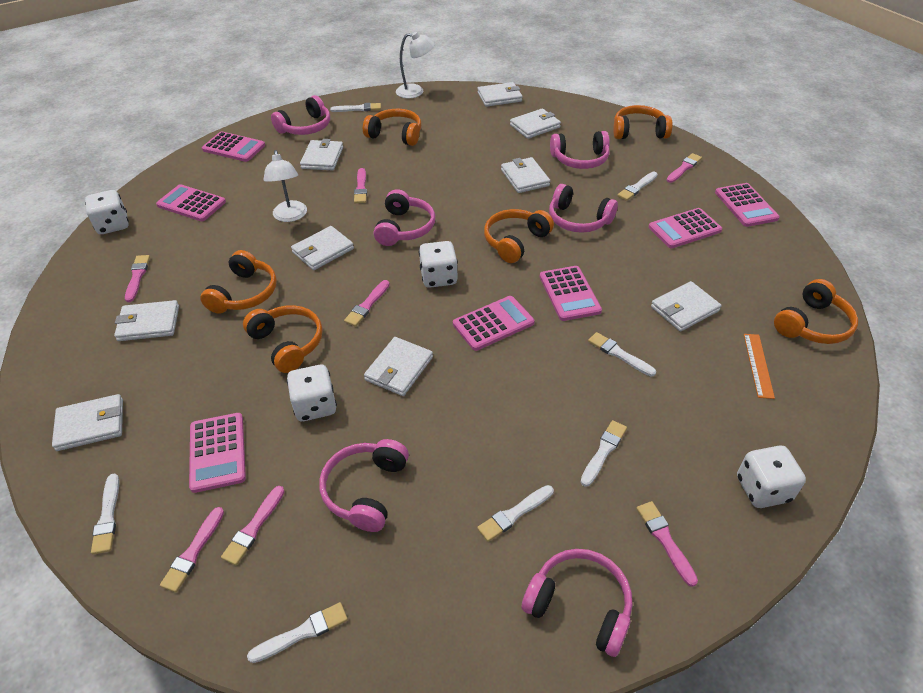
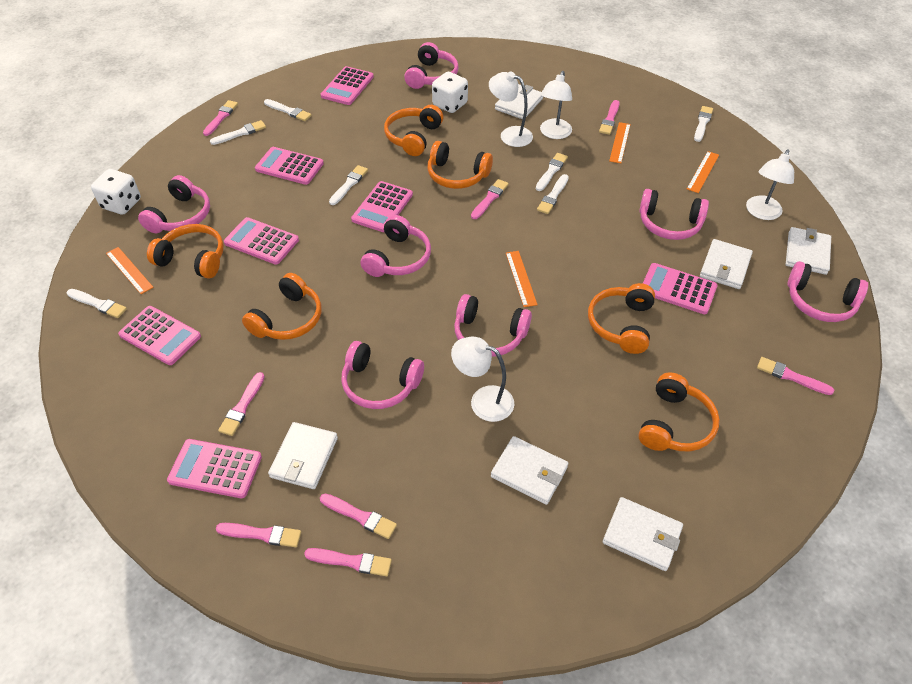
orange ruler: 1 -> 4
pink brush: 7 -> 8
pink headphones: 6 -> 7
white dice: 4 -> 2
white lamp: 2 -> 4
white wallet: 9 -> 6

